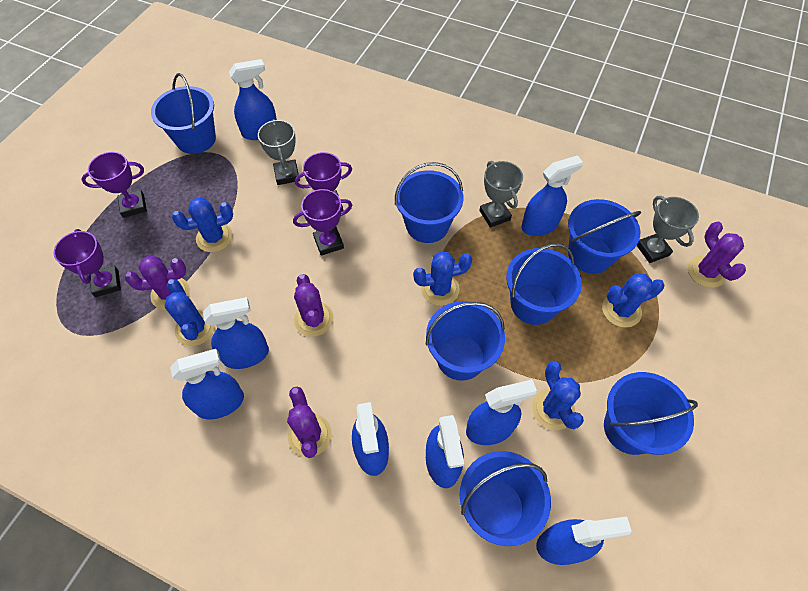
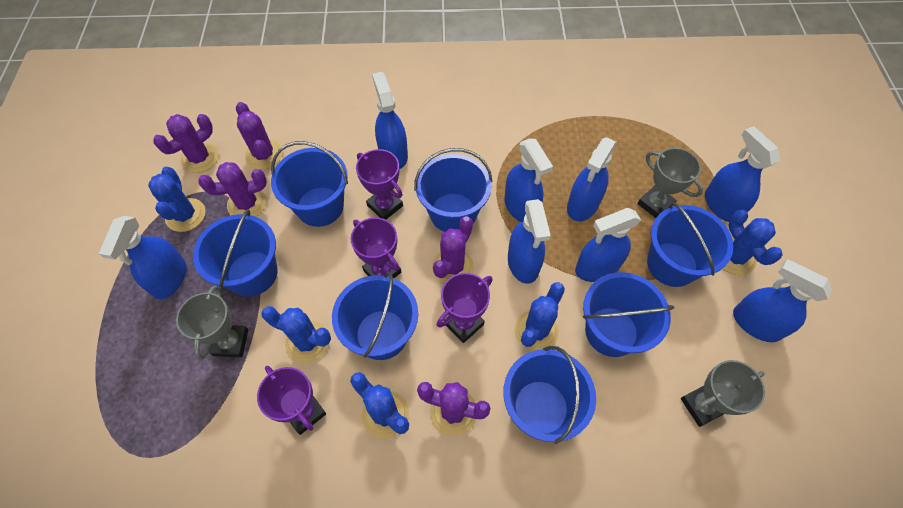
purple cactus: 4 -> 5

